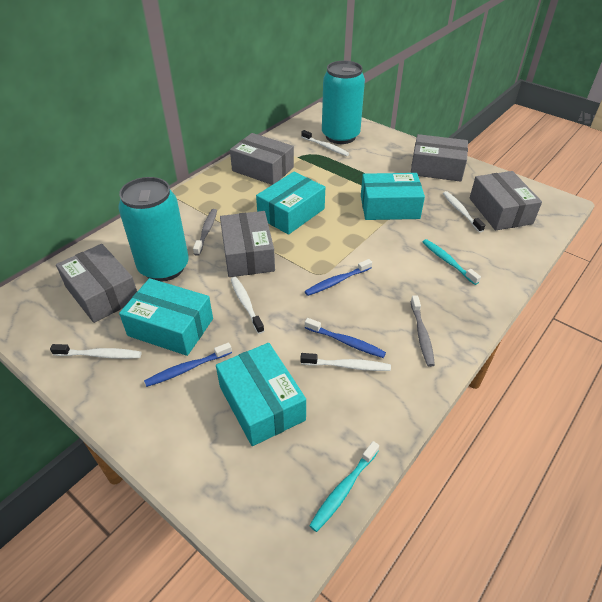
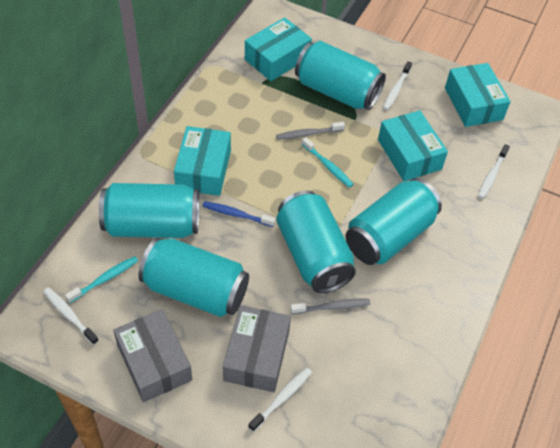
blue toothbrush: 3 -> 1
grey box: 5 -> 2
turquoise can: 2 -> 5
white toothbrush: 5 -> 4

